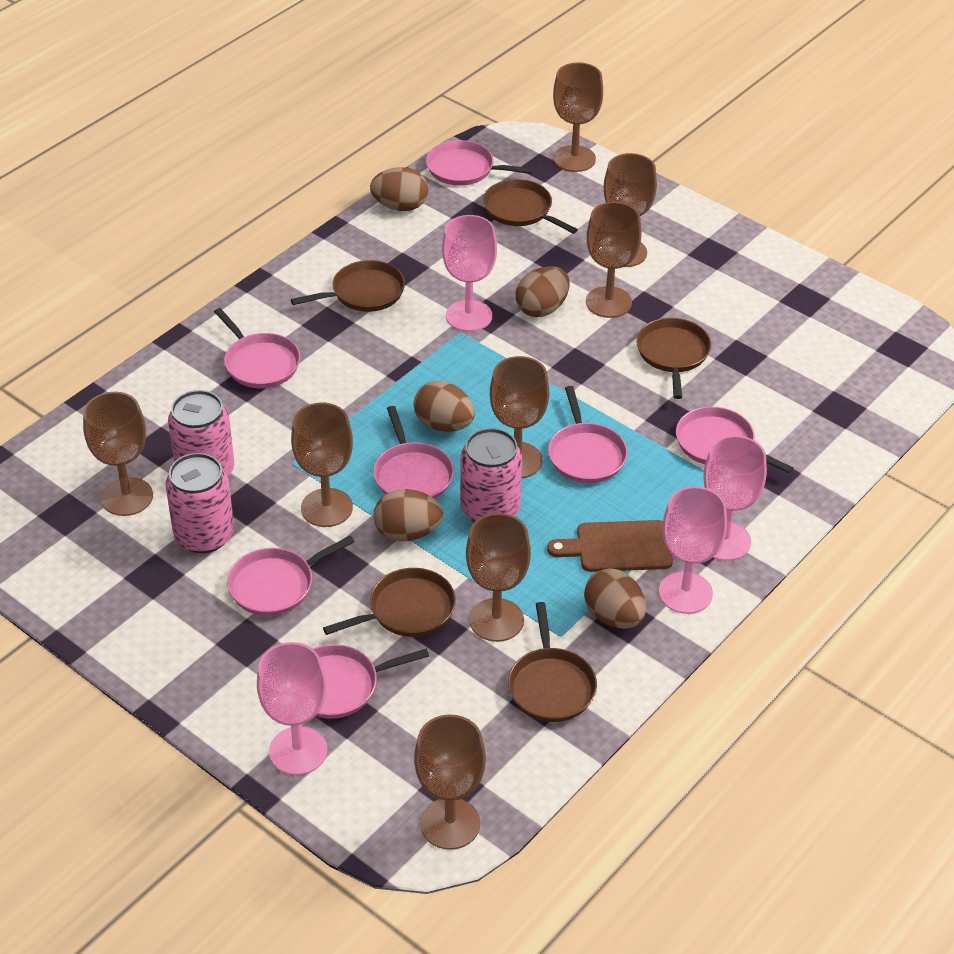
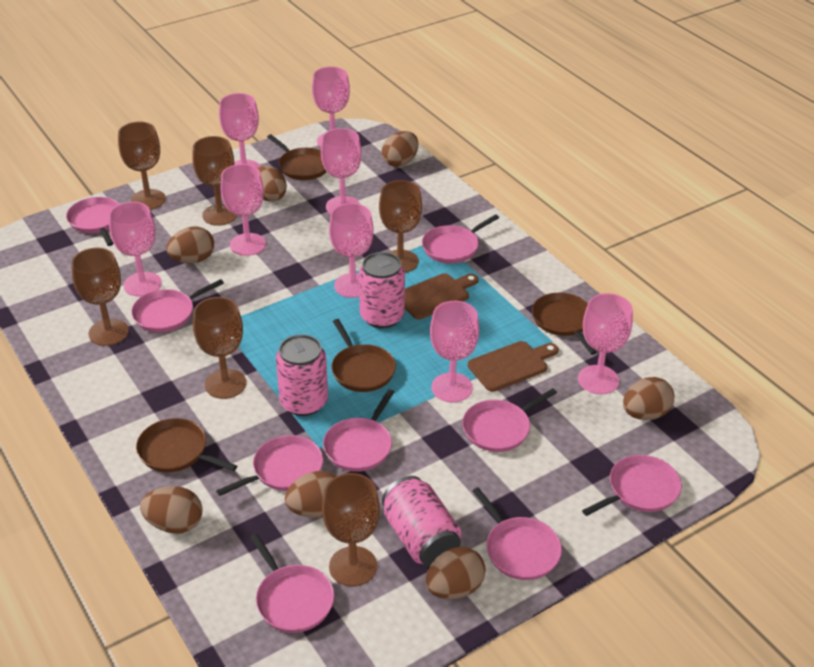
brown cutting board: 1 -> 2
brown egg: 5 -> 7
brown goblet: 8 -> 6
brown pan: 5 -> 4
pink goblet: 4 -> 8
pink pan: 7 -> 9

